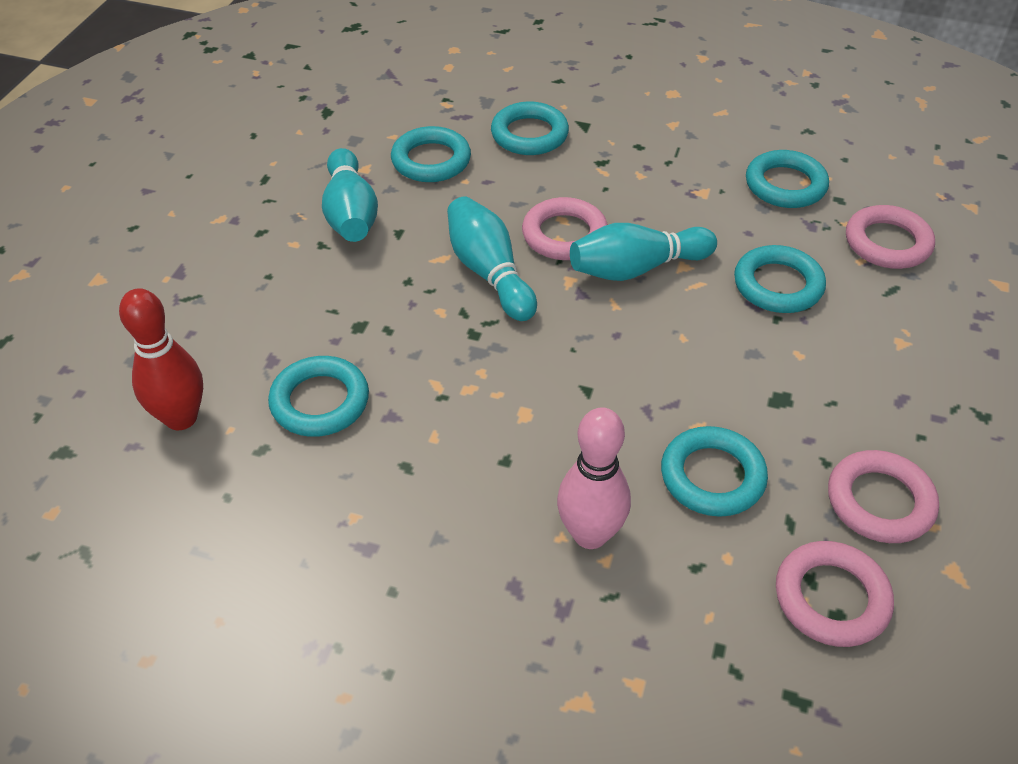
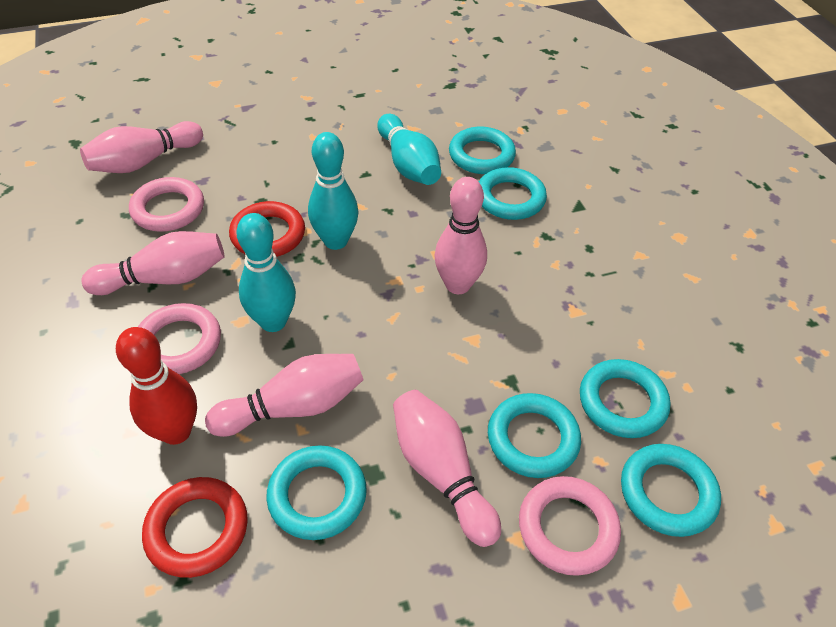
pink bowling pin: 1 -> 5
pink ring: 4 -> 3
red ring: 0 -> 2

